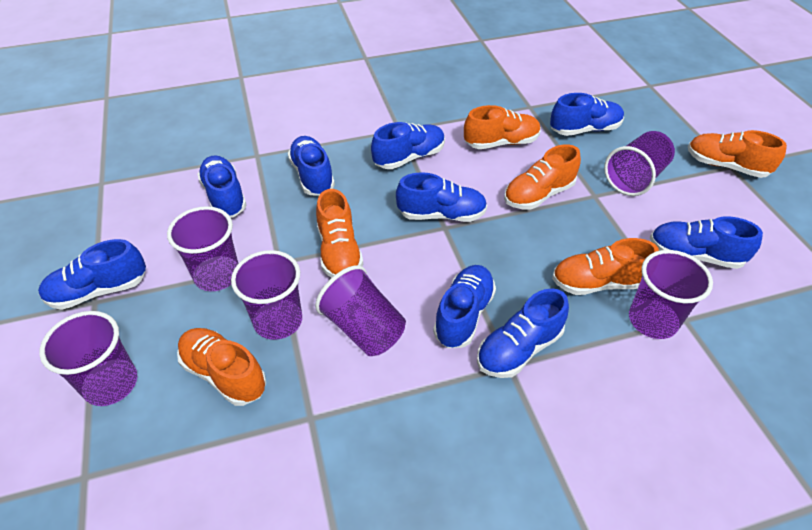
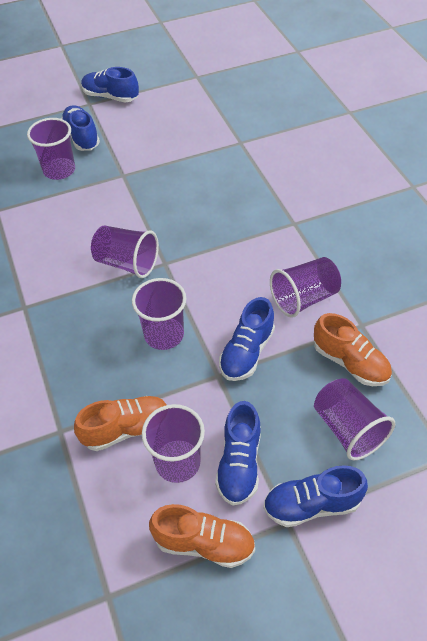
blue shoe: 9 -> 5
orange shoe: 6 -> 3

